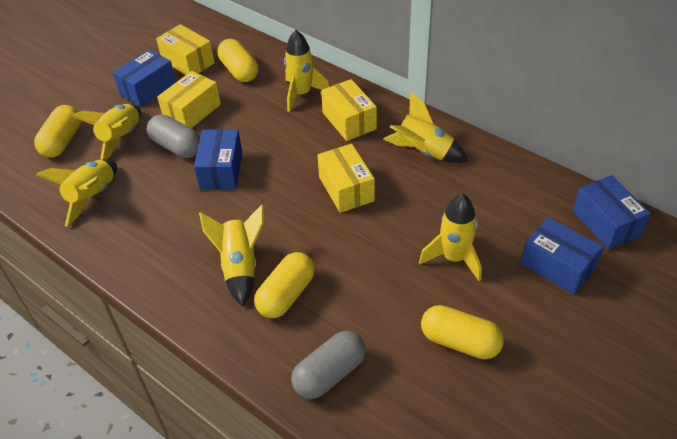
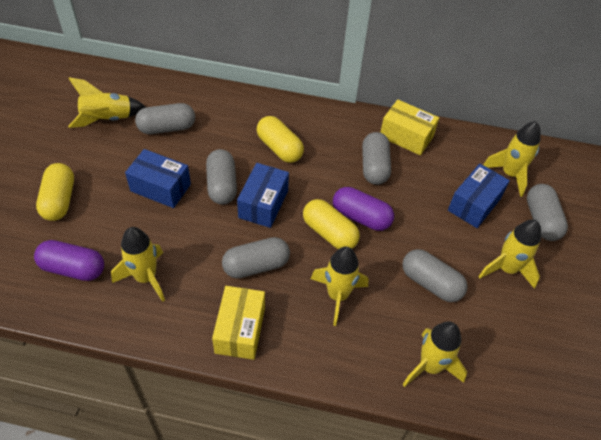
blue box: 4 -> 3
grey capsule: 2 -> 6
purple capsule: 0 -> 2
yellow box: 4 -> 2
yellow capsule: 4 -> 3

